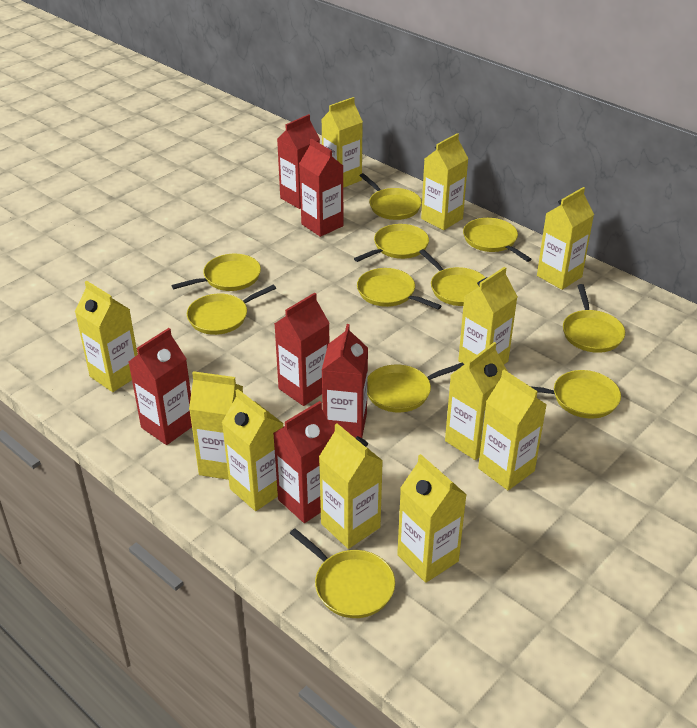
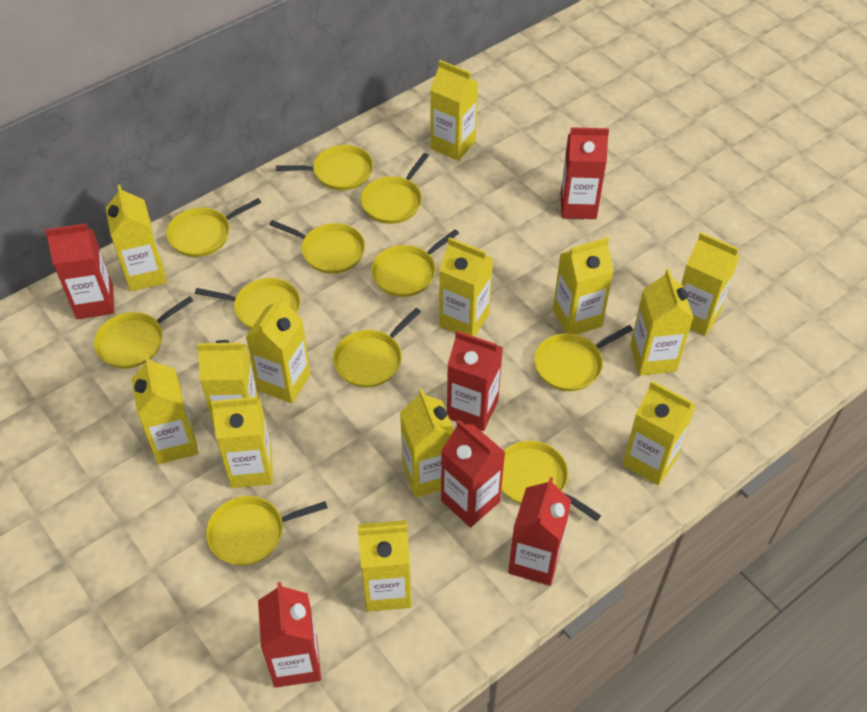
yellow carton: 11 -> 13

